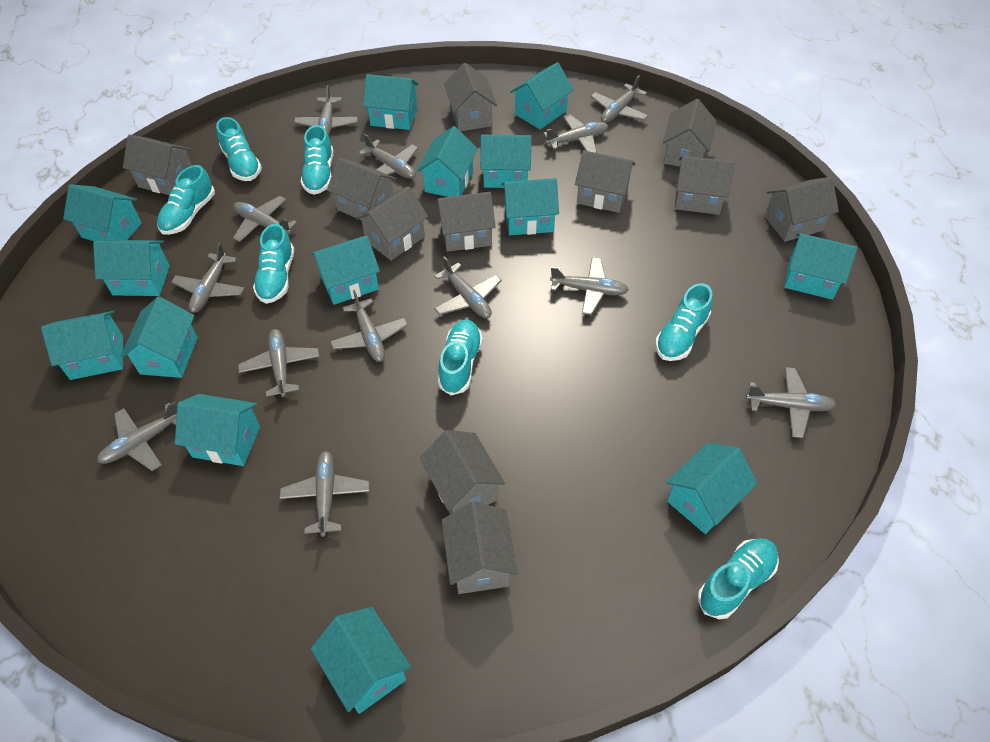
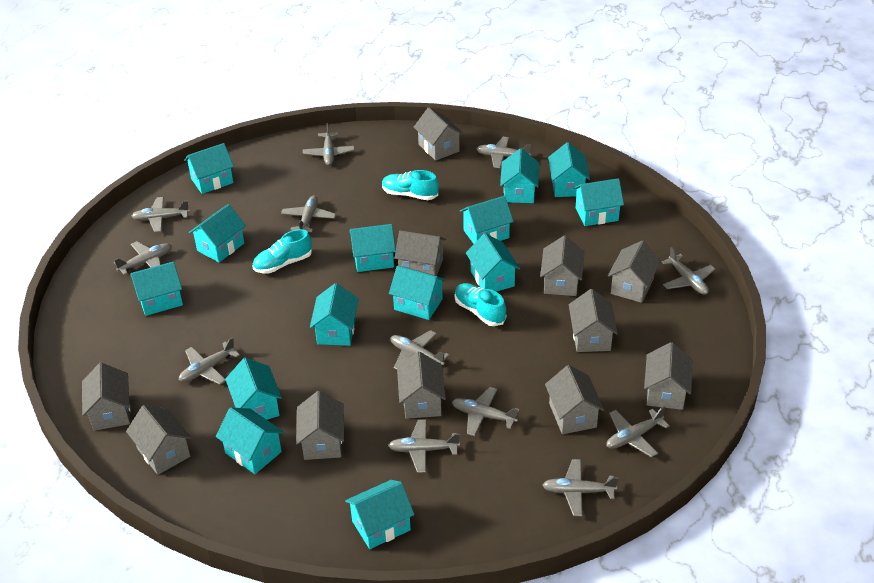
grey plane: 13 -> 12
turquoise shoe: 7 -> 3

